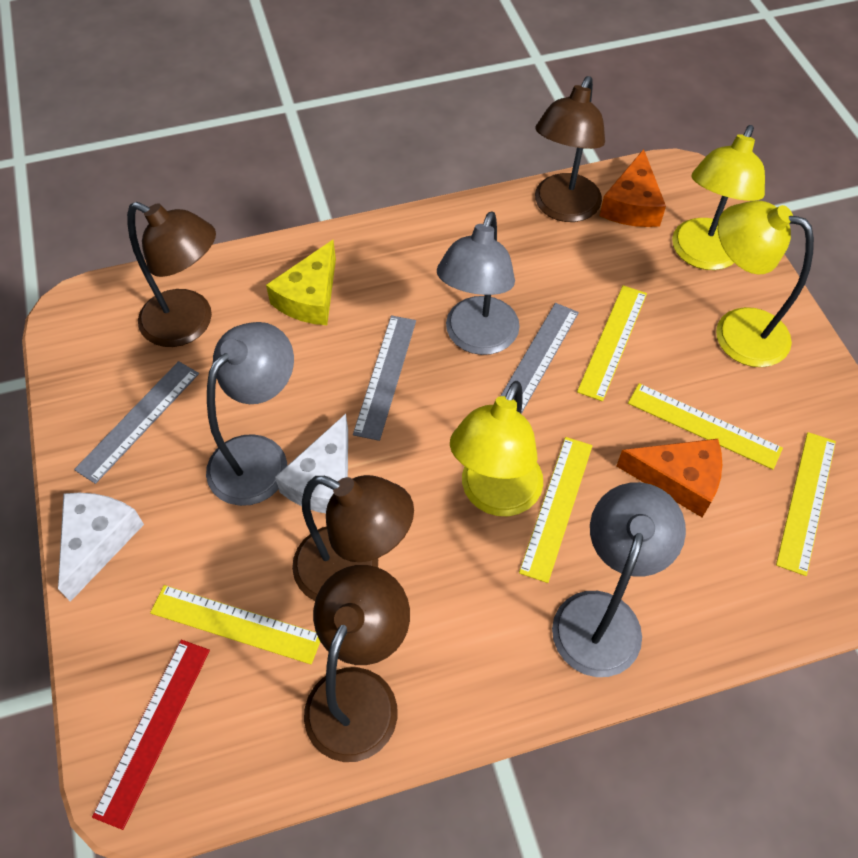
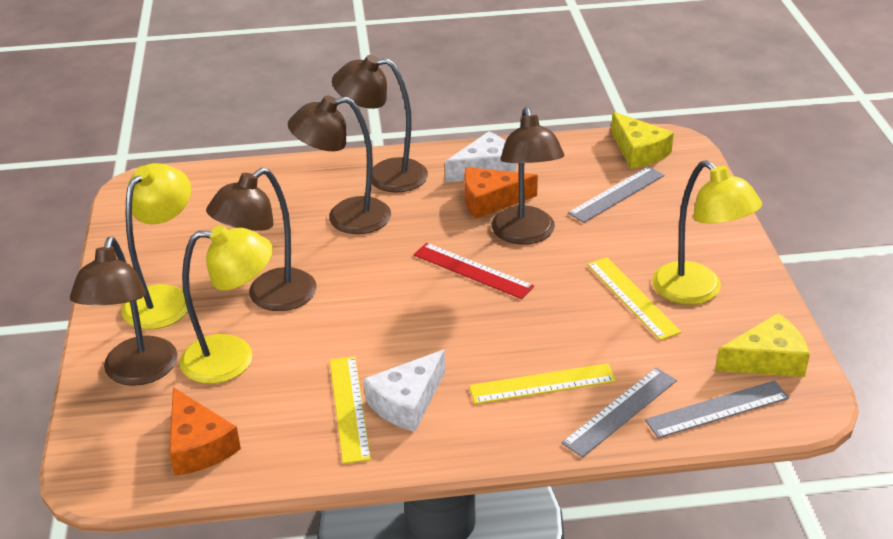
brown lamp: 4 -> 5
grey lamp: 3 -> 0
yellow cheese: 1 -> 2
yellow ruler: 5 -> 3

